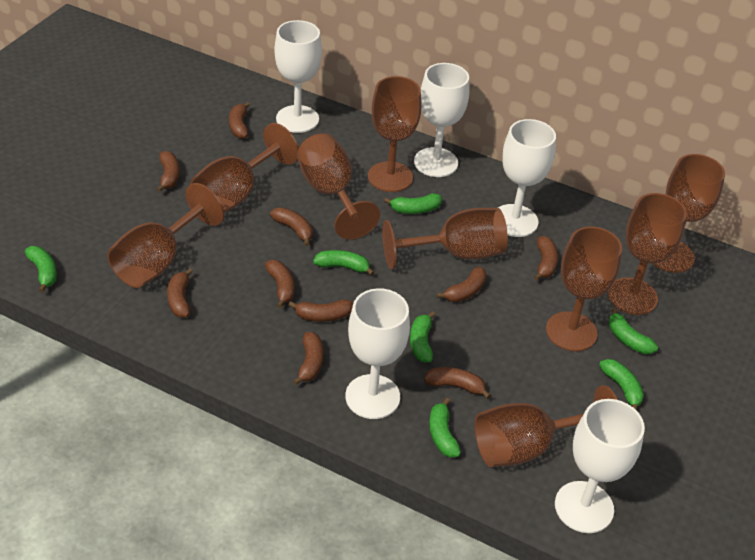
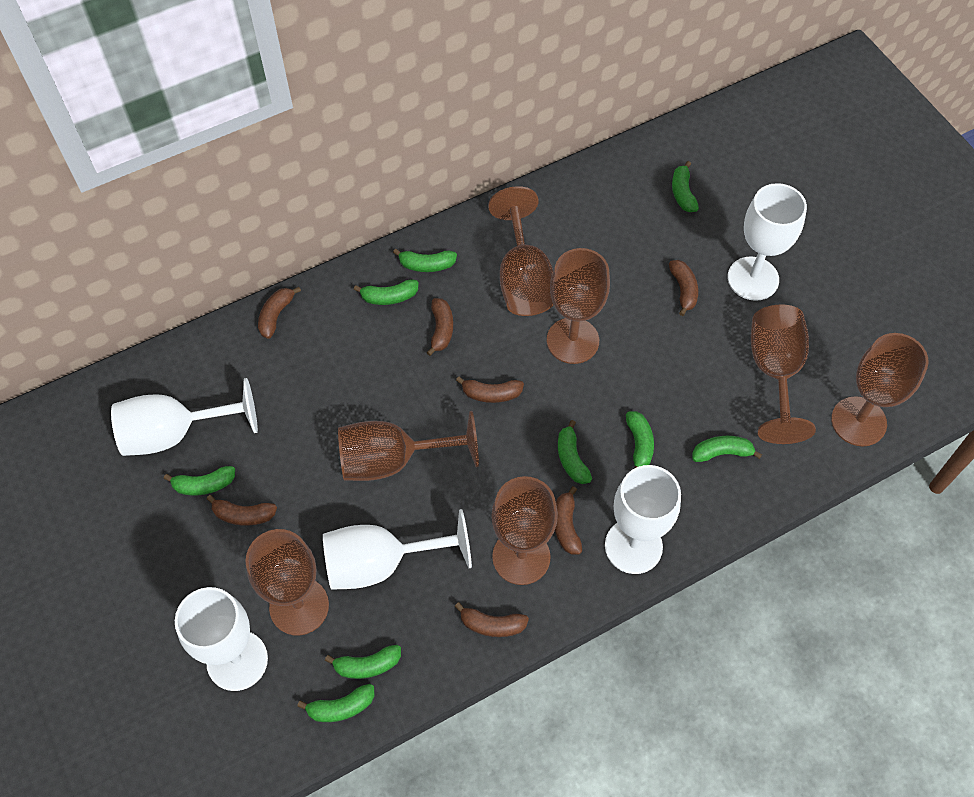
brown banana: 10 -> 7
brown goblet: 9 -> 7
green banana: 7 -> 9

